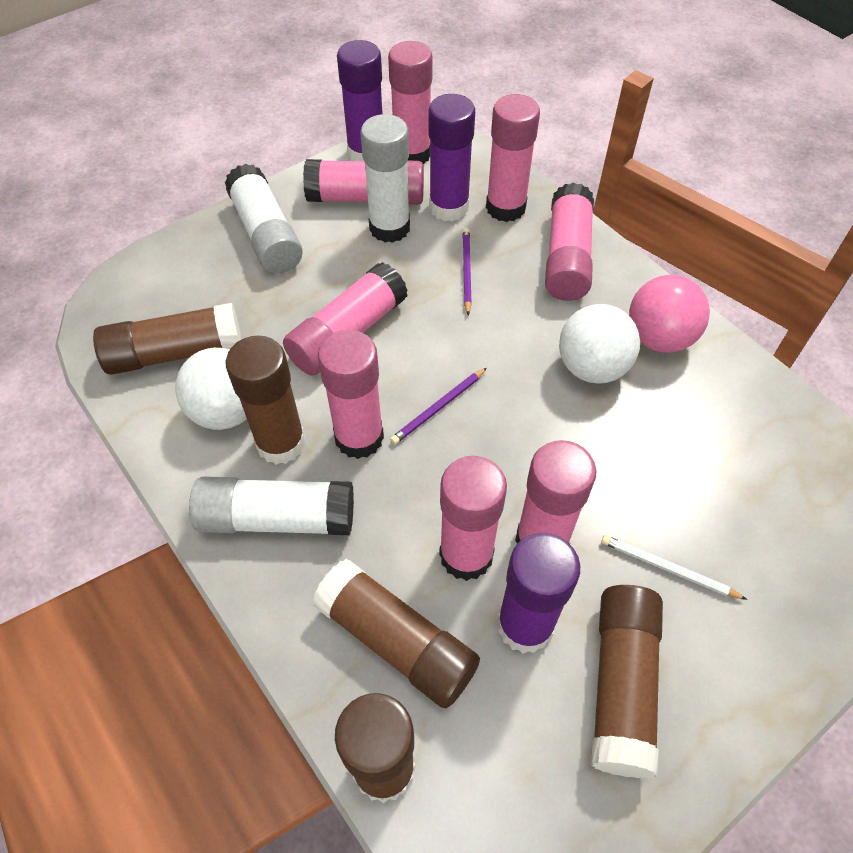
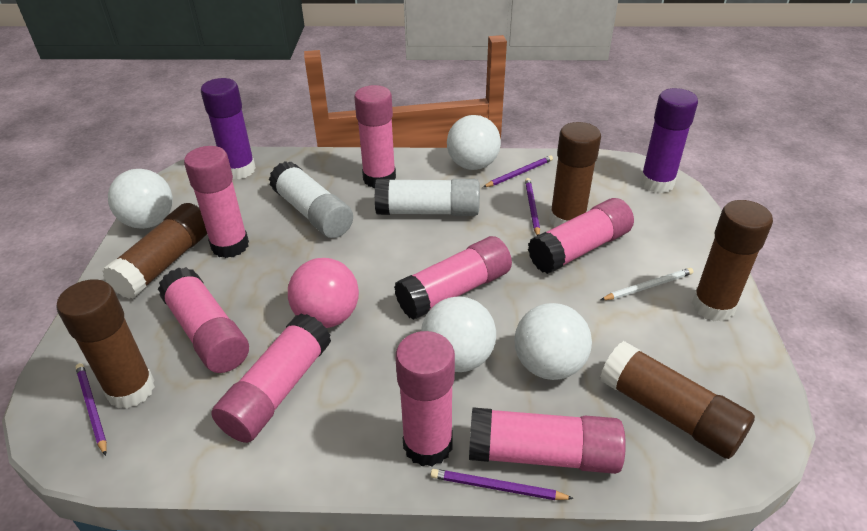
purple glue stick: 3 -> 2
purple pencil: 2 -> 4
white ball: 2 -> 4
white glue stick: 3 -> 2

